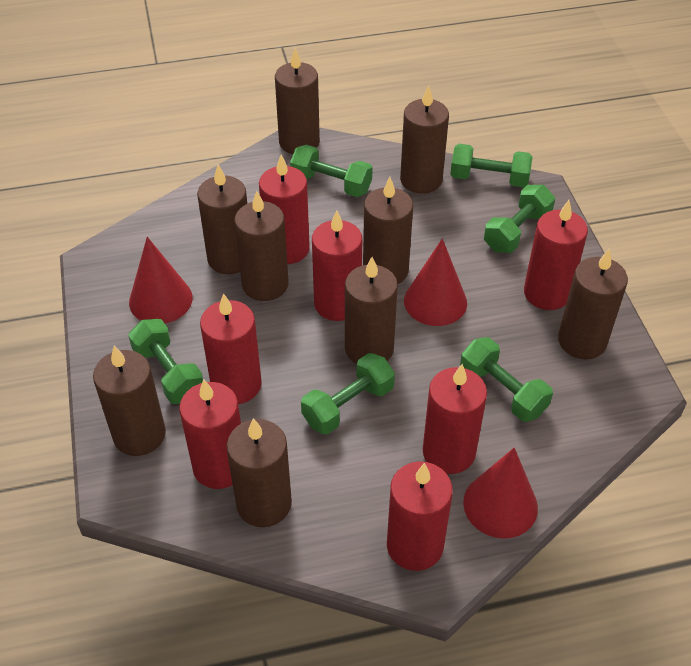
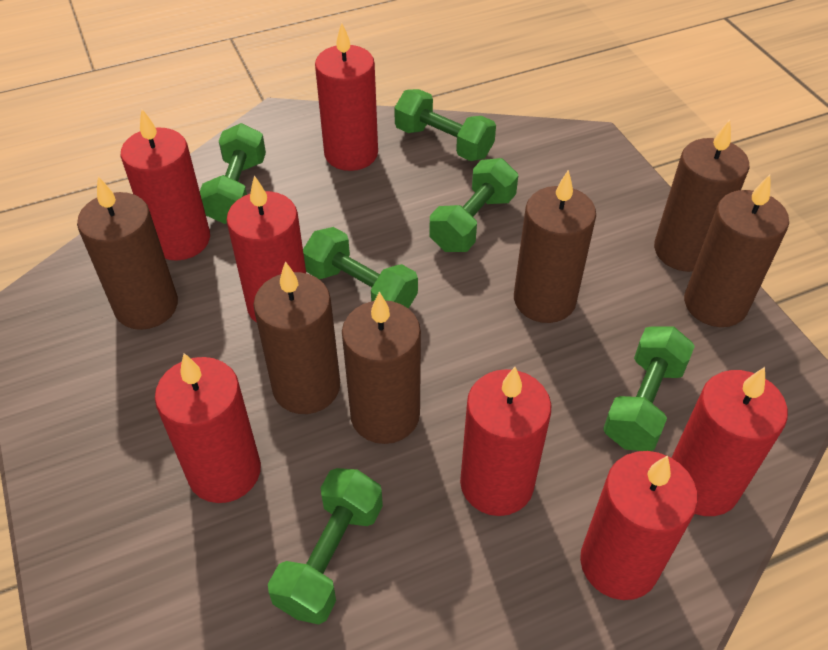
brown candle: 9 -> 6
red cone: 3 -> 0

